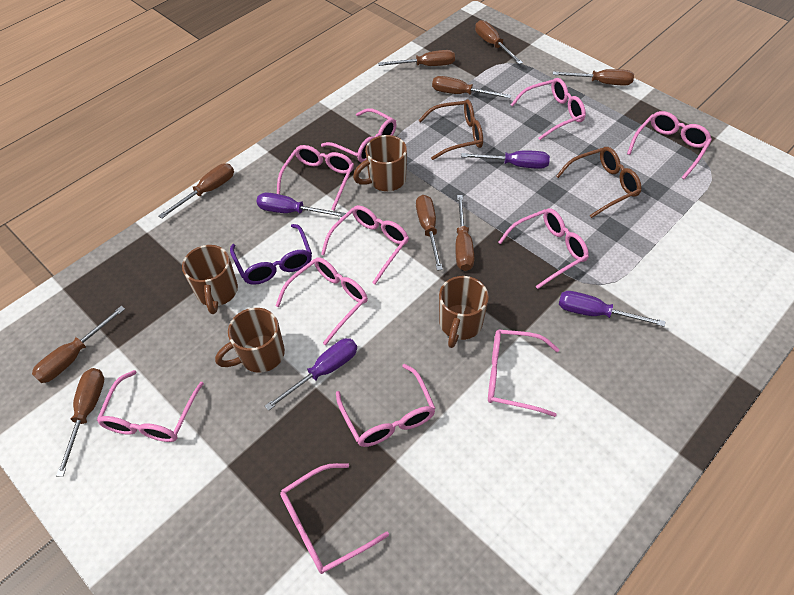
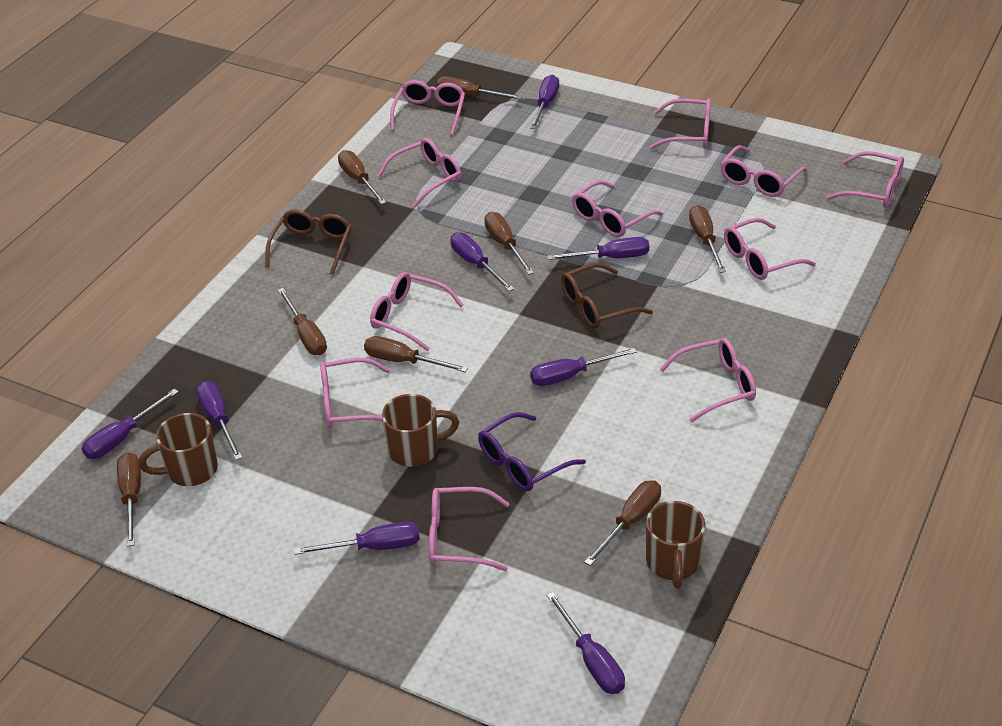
brown mug: 4 -> 3
brown screwdriver: 9 -> 8
purple screwdriver: 4 -> 8

